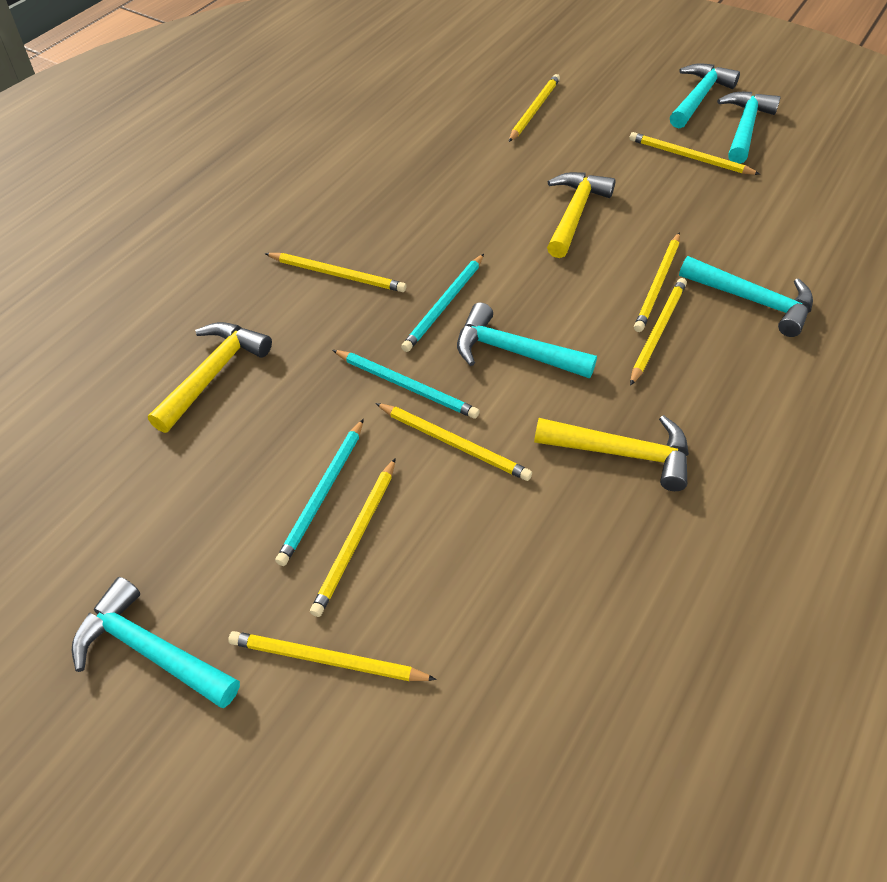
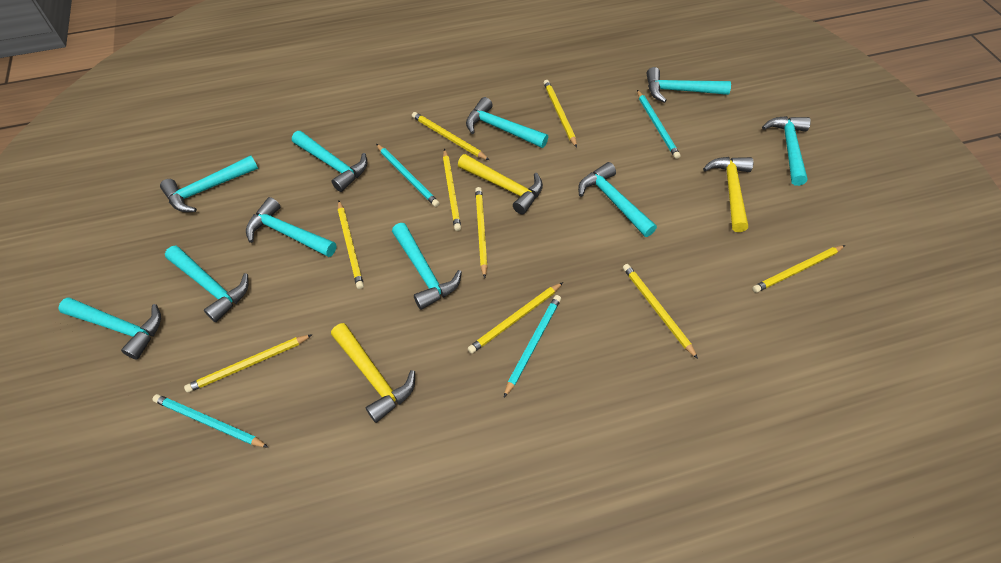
turquoise hammer: 5 -> 10
turquoise pencil: 3 -> 4
yellow pencil: 8 -> 9

